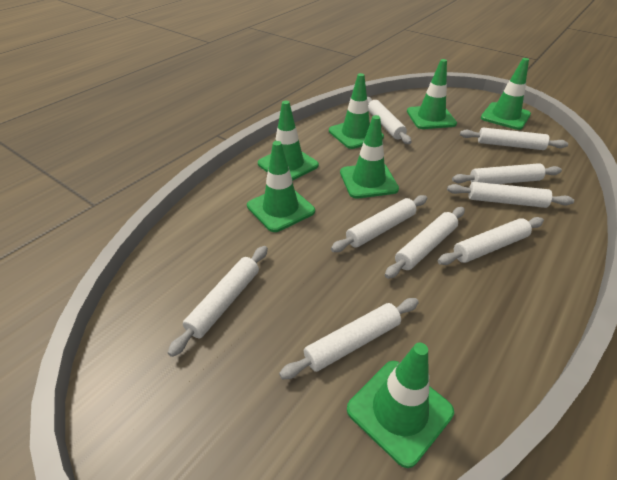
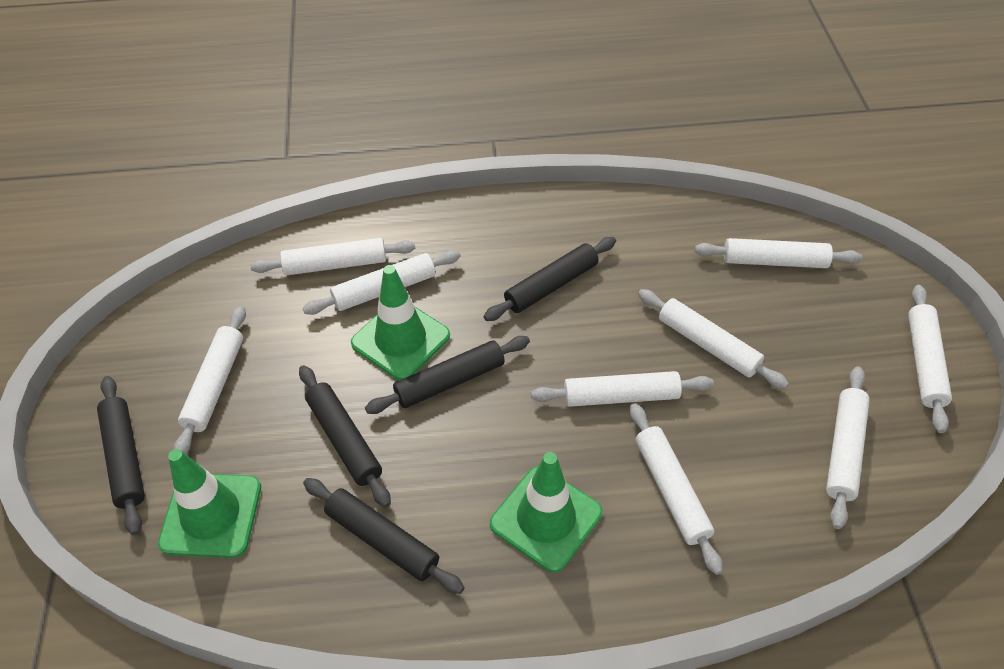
black rolling pin: 0 -> 5
green traffic cone: 7 -> 3

